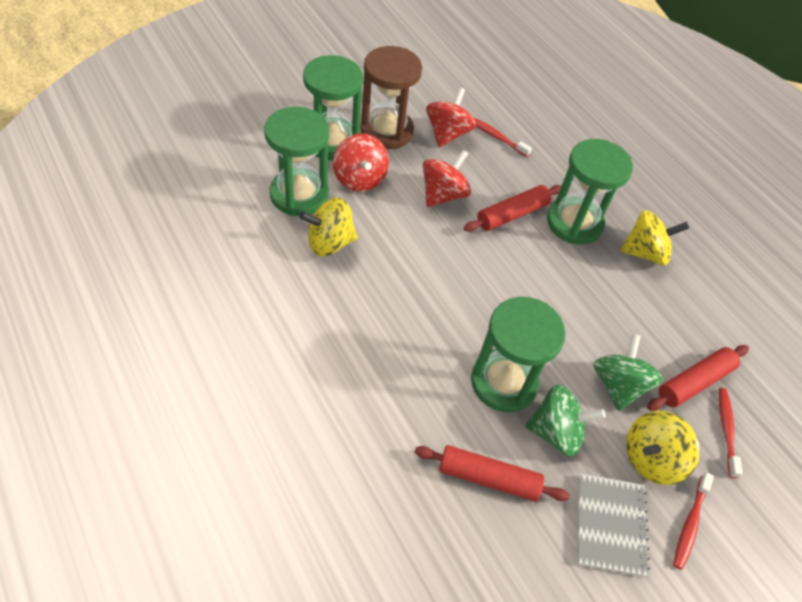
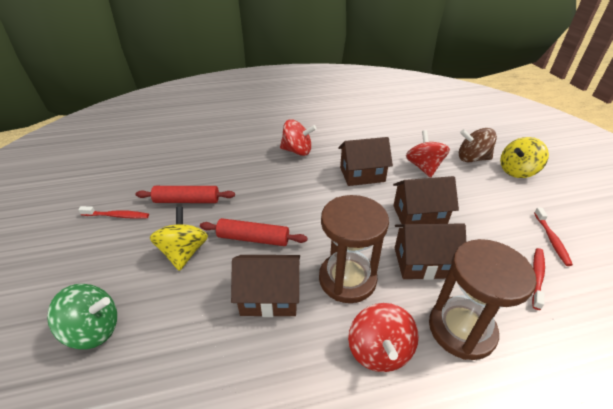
brown hourglass: 1 -> 2
brown house: 0 -> 4
brown spinning top: 0 -> 1
green hourglass: 4 -> 0
green spinning top: 2 -> 1
grey notebook: 1 -> 0
red rolling pin: 3 -> 2
yellow spinning top: 3 -> 2

